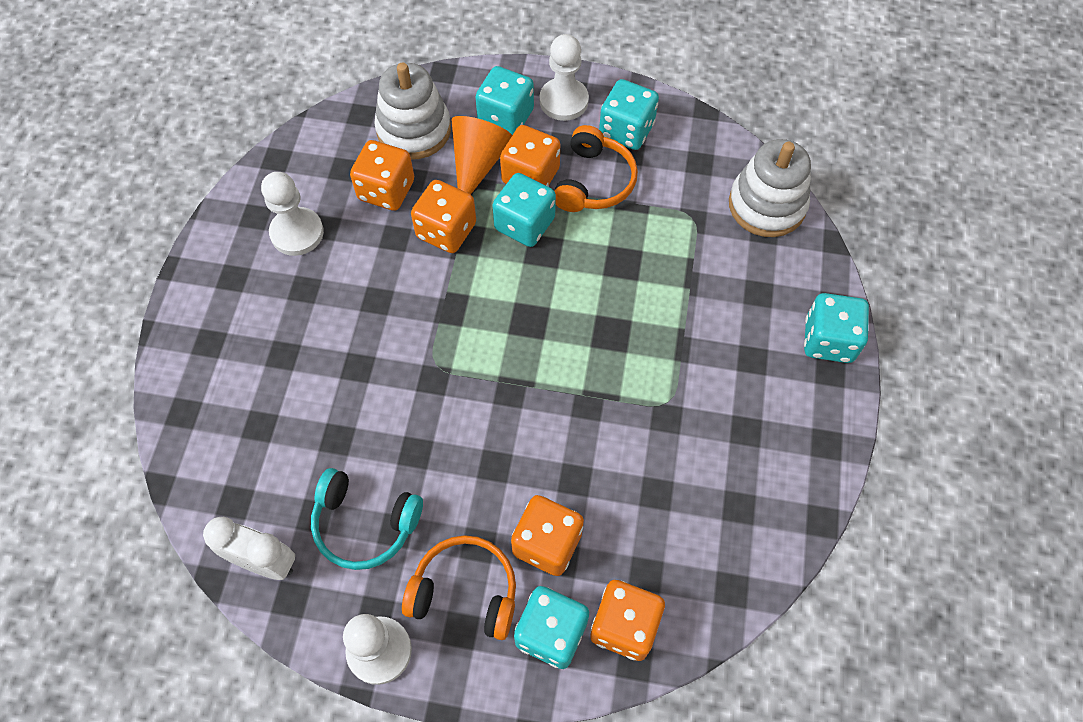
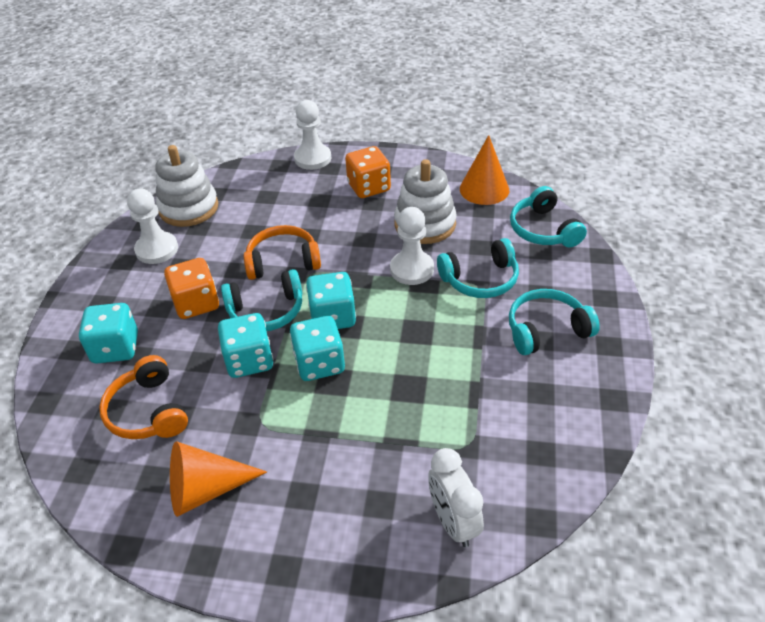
orange cone: 1 -> 2
orange dice: 5 -> 2
turquoise dice: 5 -> 4
turquoise headphones: 1 -> 4

